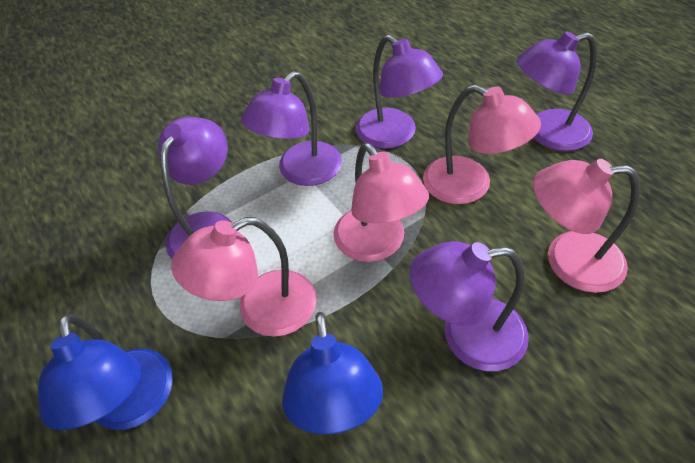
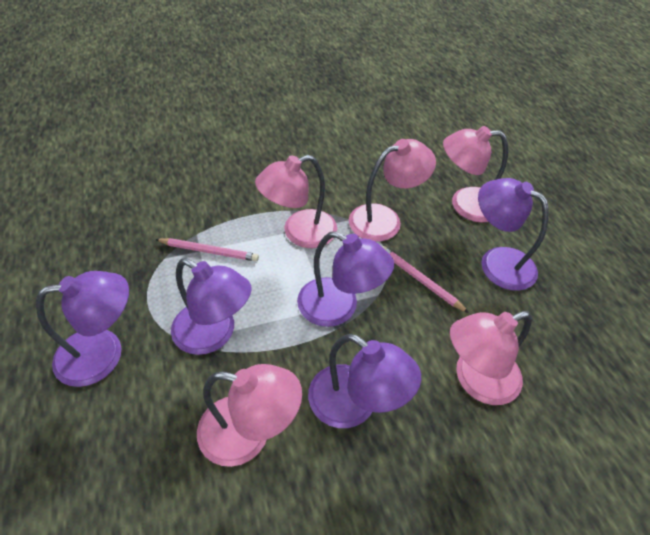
blue lamp: 2 -> 0
pink lamp: 4 -> 5
pink pencil: 0 -> 2

